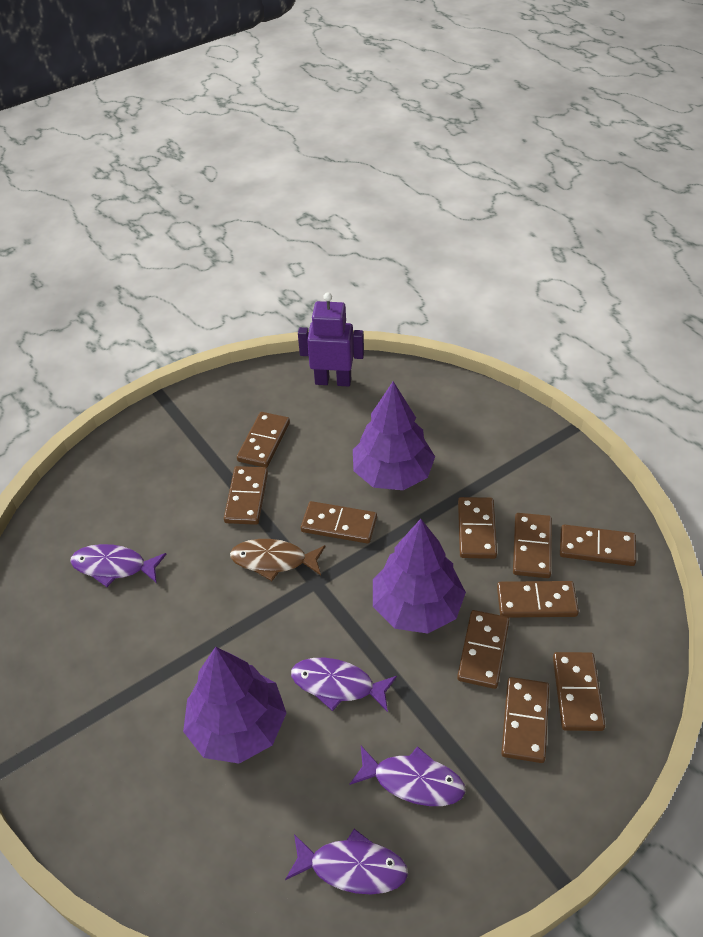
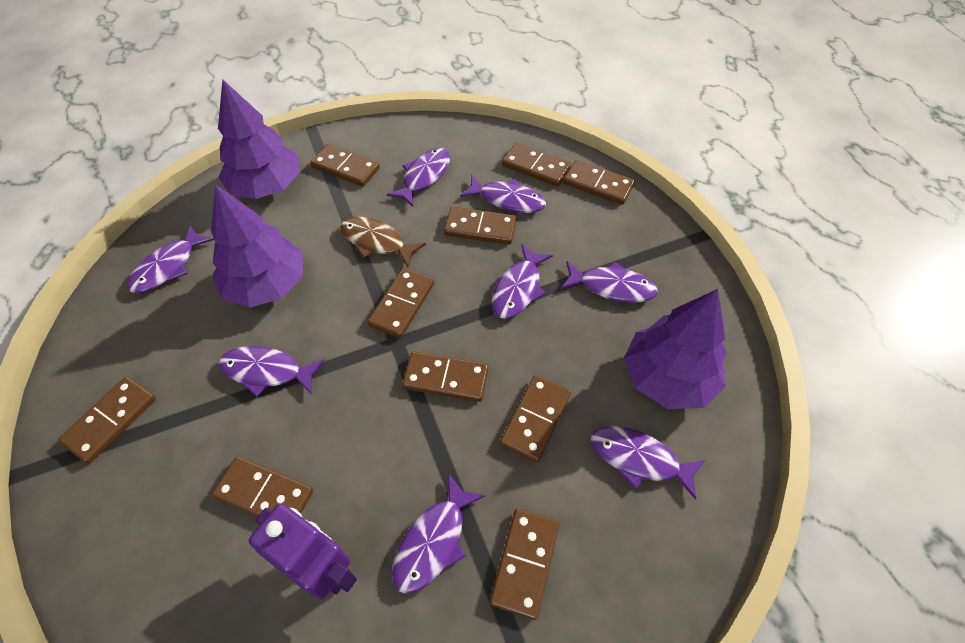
purple fish: 4 -> 8

